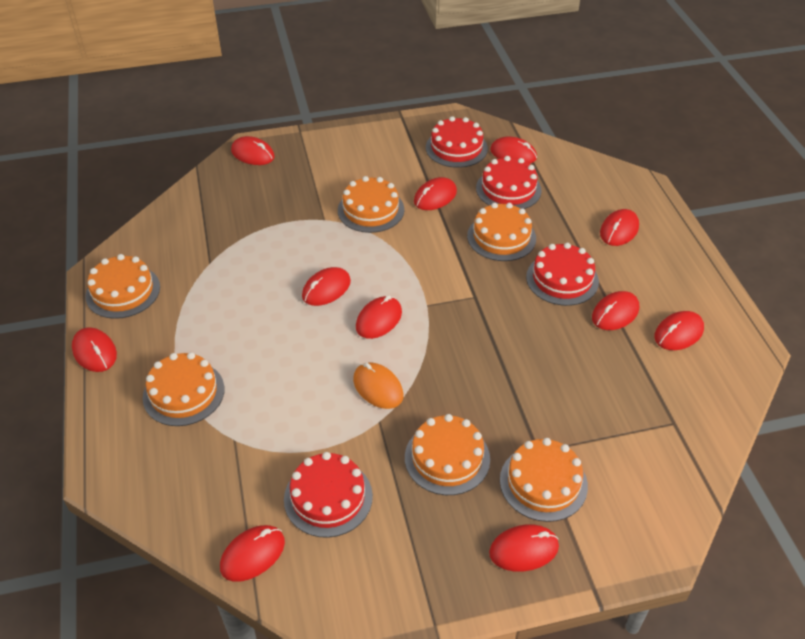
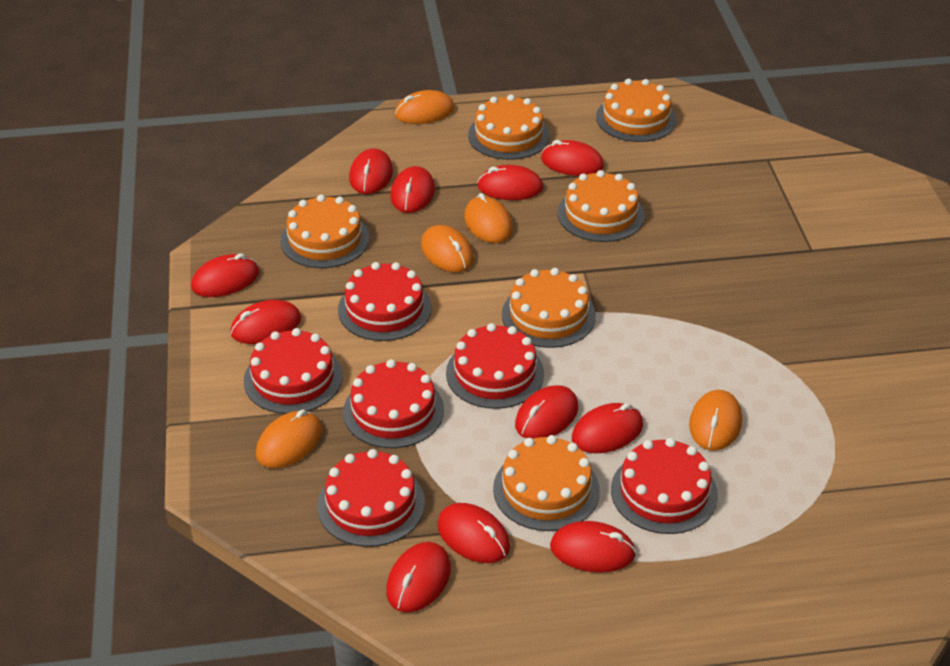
orange mouse: 1 -> 5
red cake: 4 -> 6

